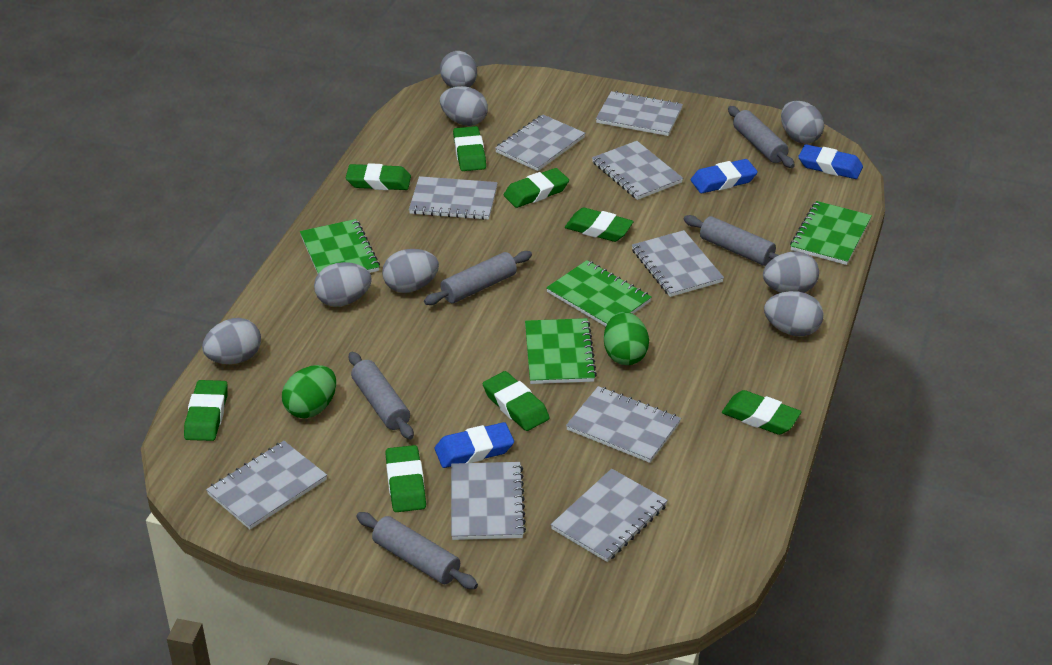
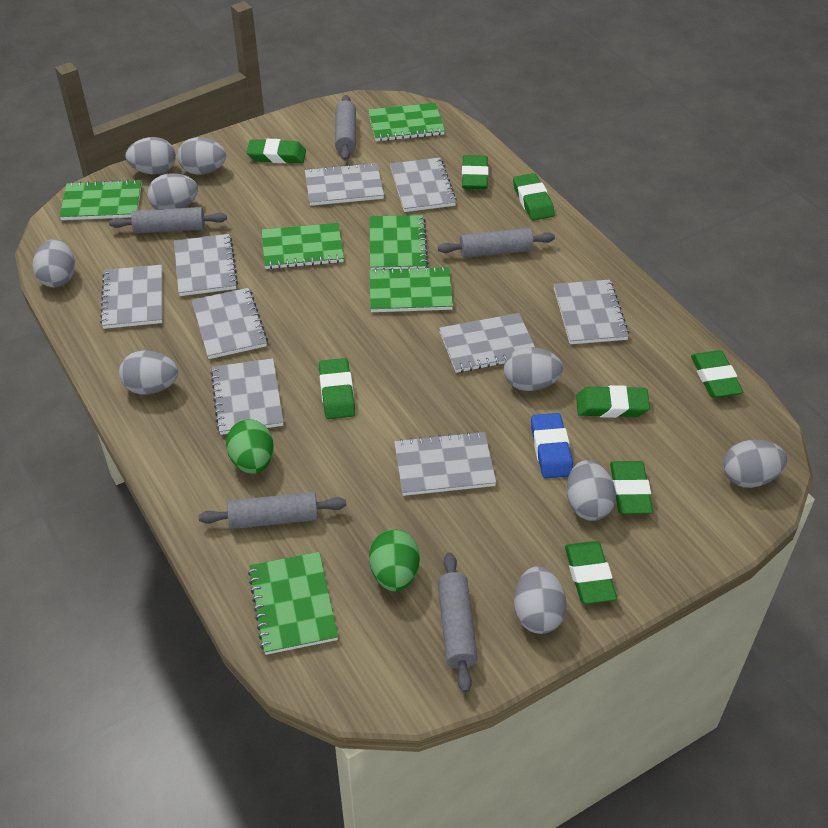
blue eraser: 3 -> 1
green notebook: 4 -> 6
grey egg: 8 -> 9

